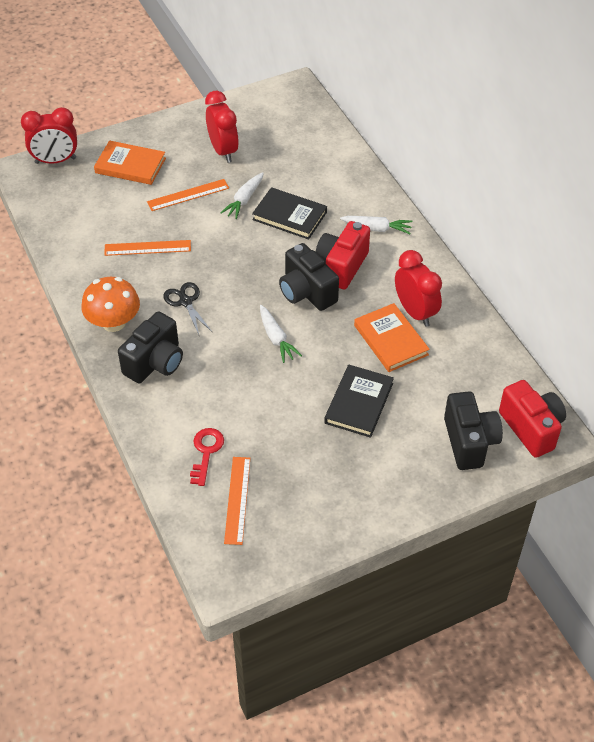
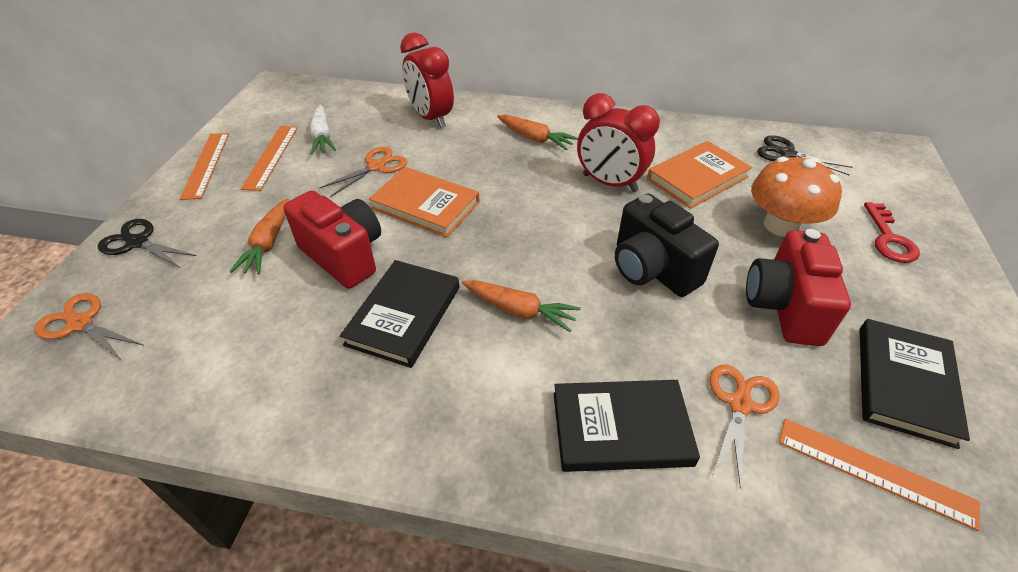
black book: 2 -> 3
black camera: 3 -> 1
black scissors: 1 -> 2
orange carrot: 0 -> 3
orange scissors: 0 -> 3
red clock: 3 -> 2
white carrot: 3 -> 1

